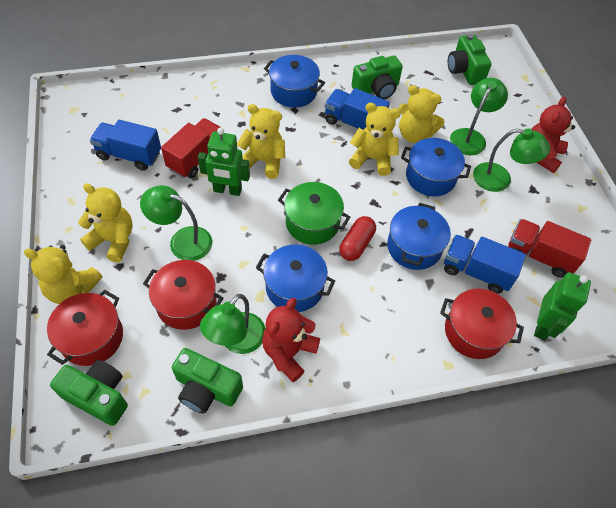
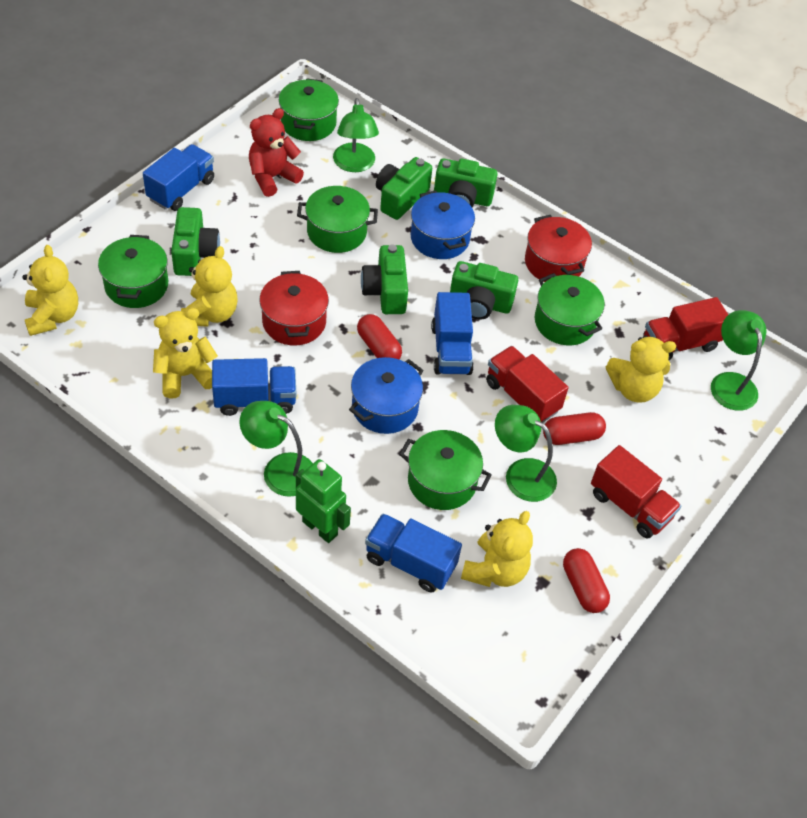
blue pot: 4 -> 2
blue truck: 3 -> 4
green camera: 4 -> 5
green pot: 1 -> 5
green robot: 2 -> 1
red capsule: 1 -> 3
red pot: 3 -> 2
red teddy bear: 2 -> 1
red truck: 2 -> 3

